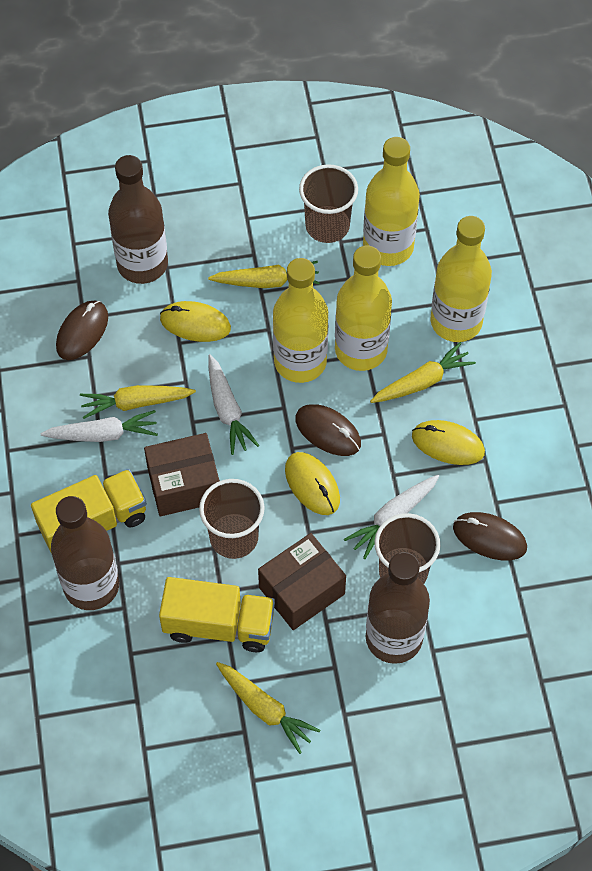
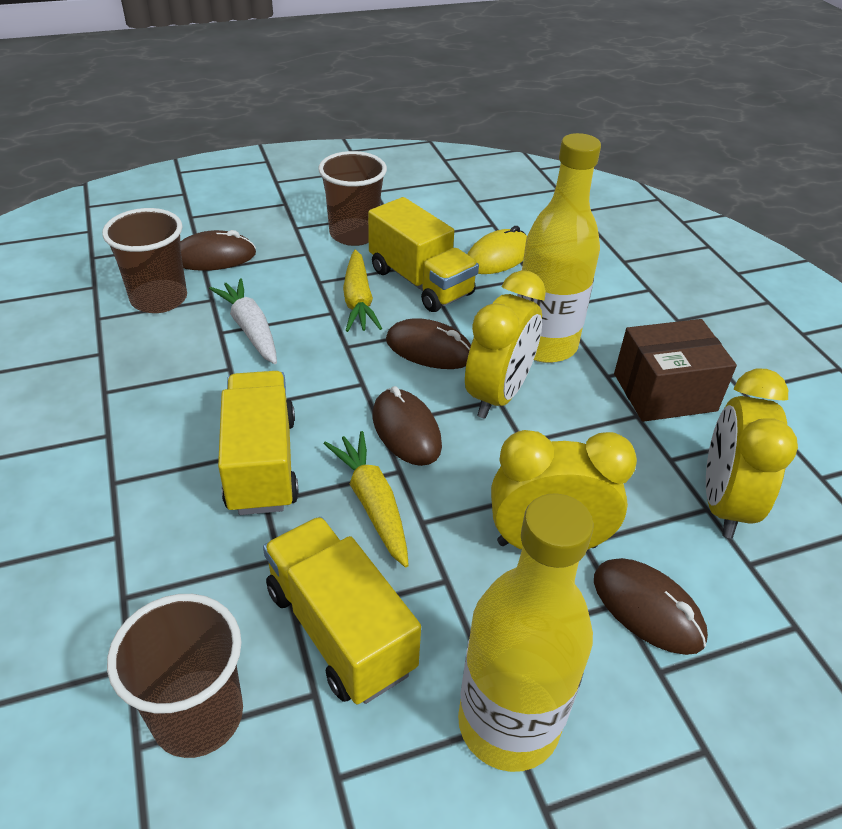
brown bottle: 3 -> 0
brown box: 2 -> 1
brown mouse: 3 -> 4
white carrot: 3 -> 1
yellow bottle: 4 -> 2
yellow carrot: 4 -> 2
yellow clock: 0 -> 3
yellow mouse: 3 -> 1
yellow truck: 2 -> 3

